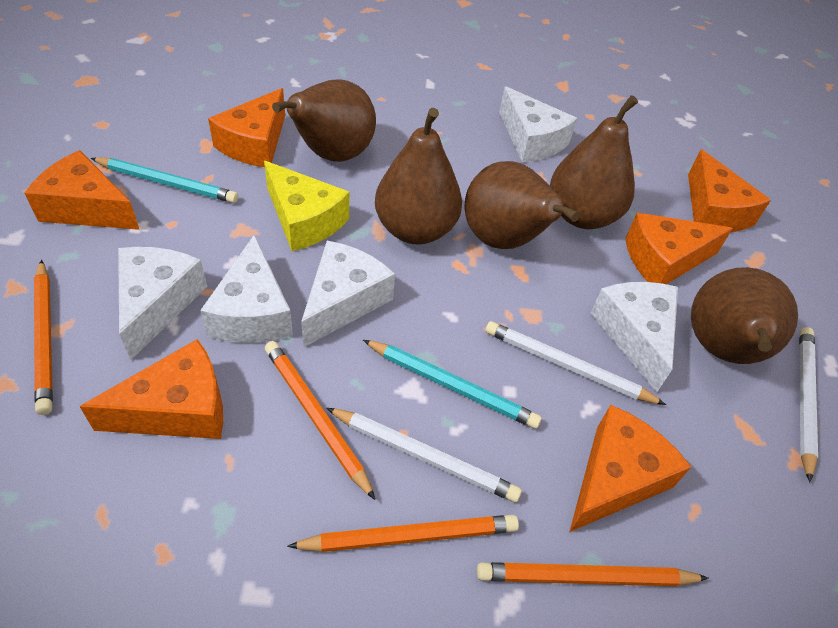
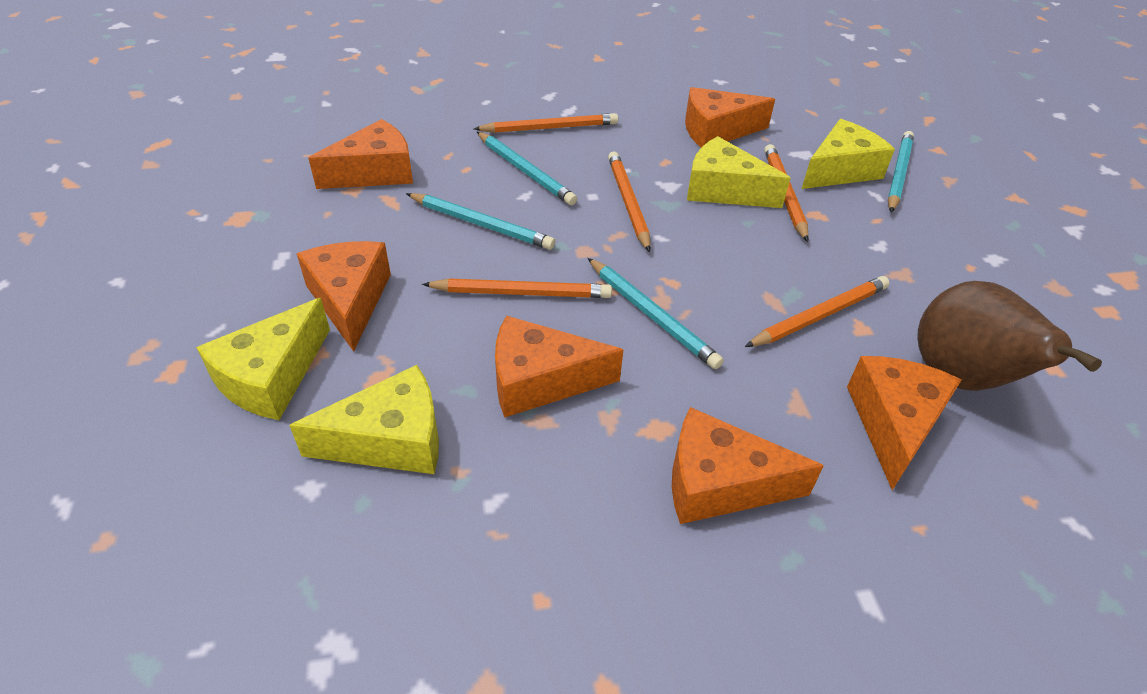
brown pear: 5 -> 1
orange pencil: 4 -> 5
turquoise pencil: 2 -> 4
white cheese: 5 -> 0
white pencil: 3 -> 0
yellow cheese: 1 -> 4

